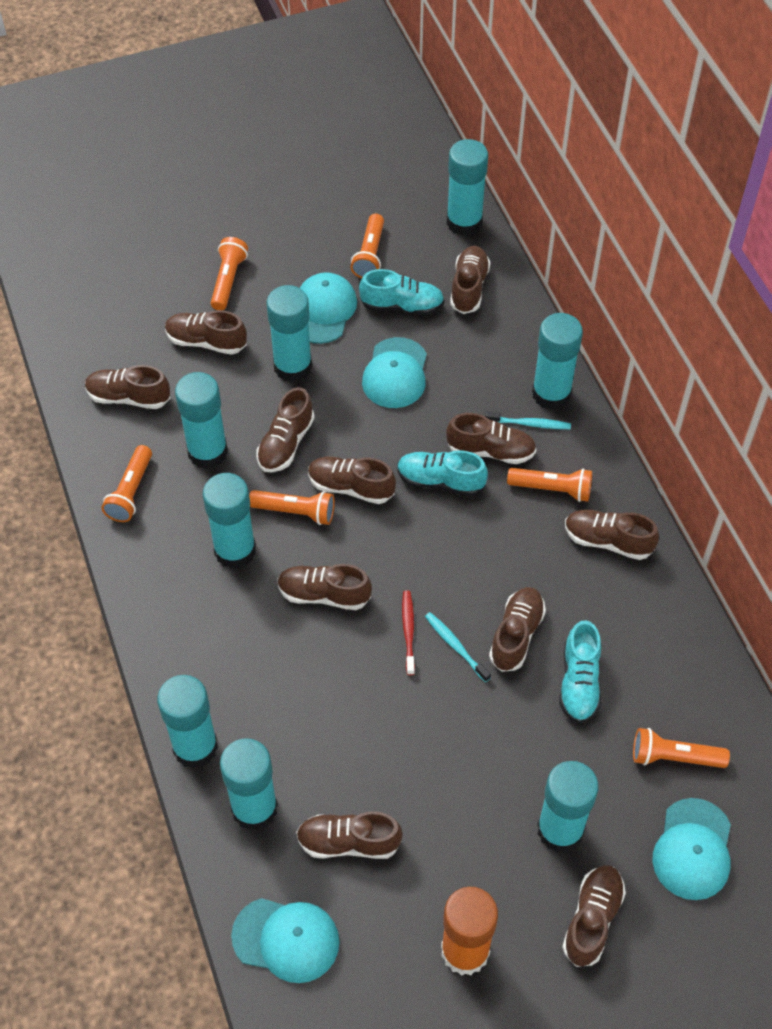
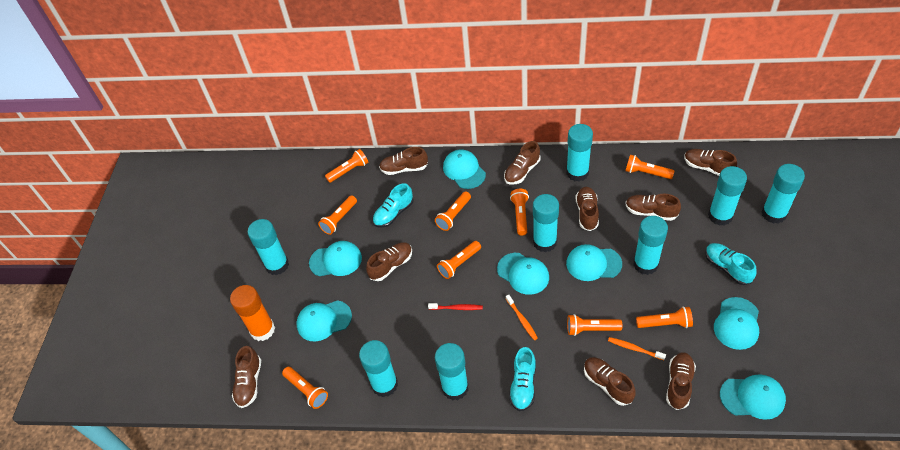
brown shoe: 11 -> 9
orange flashlight: 6 -> 9
orange toothbrush: 0 -> 2
turquoise cap: 4 -> 7
turquoise toothbrush: 2 -> 0

